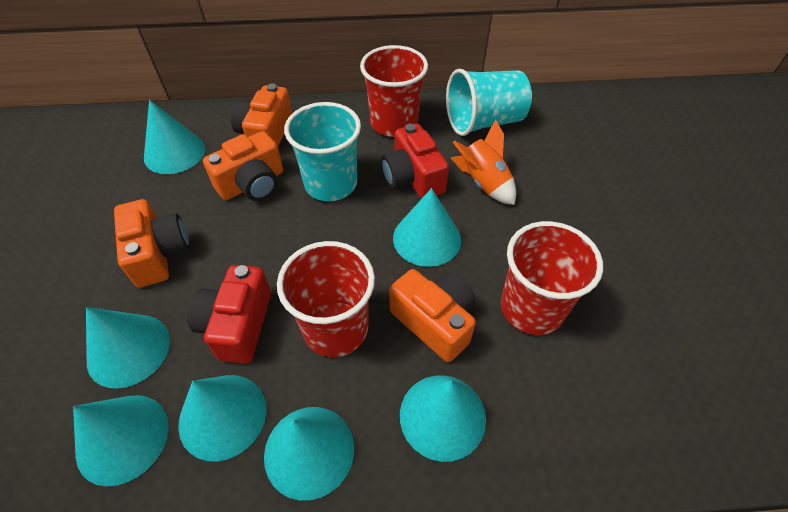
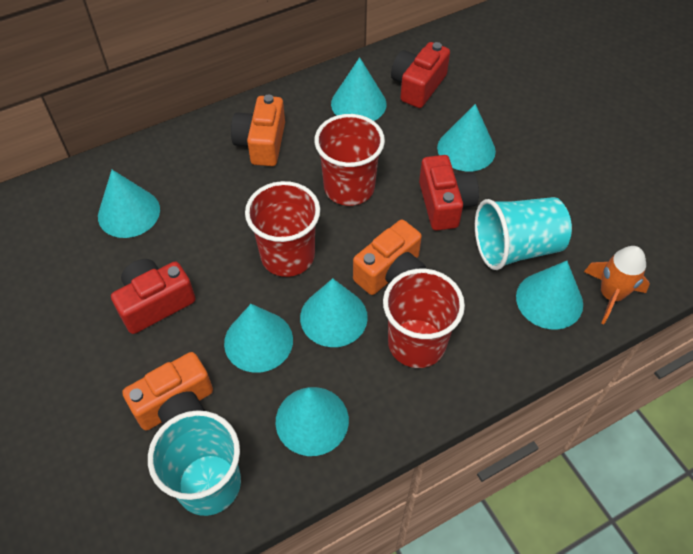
orange camera: 4 -> 3
red camera: 2 -> 3

